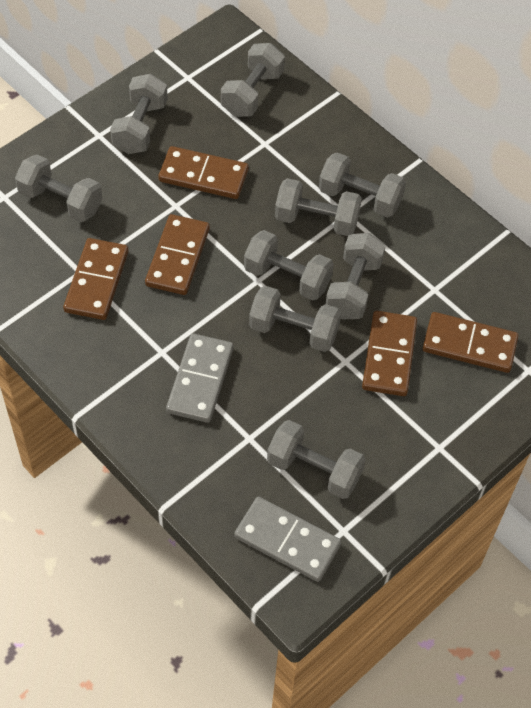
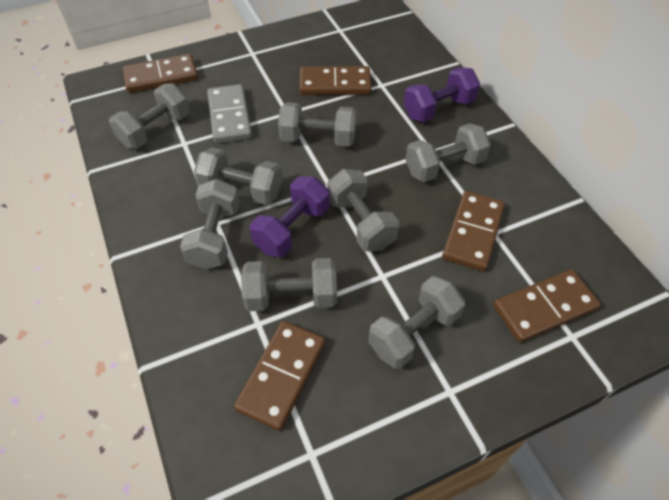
grey domino: 2 -> 1
grey dumbbell: 9 -> 8
purple dumbbell: 0 -> 2

